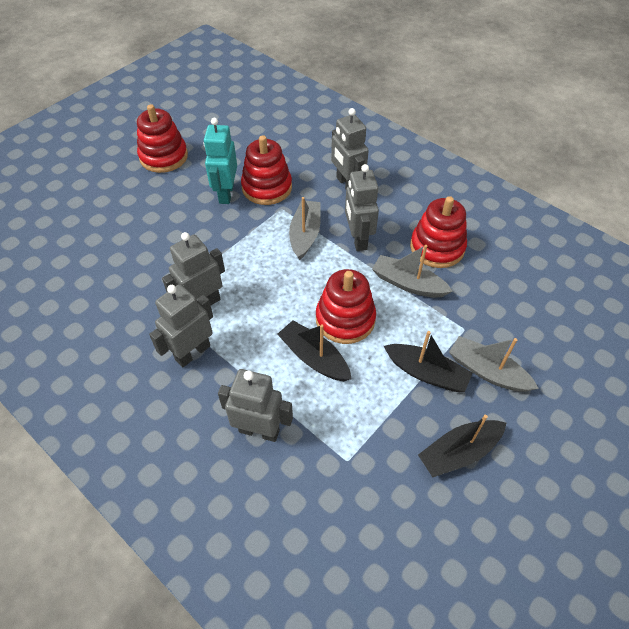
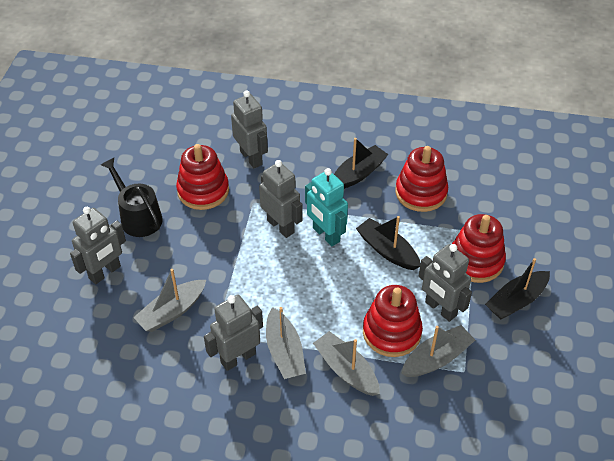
black watering can: 0 -> 1
grey boat: 3 -> 4

